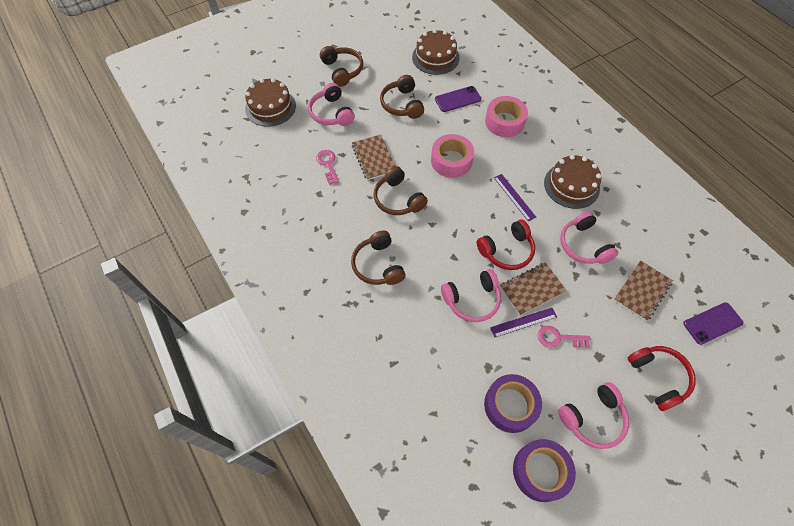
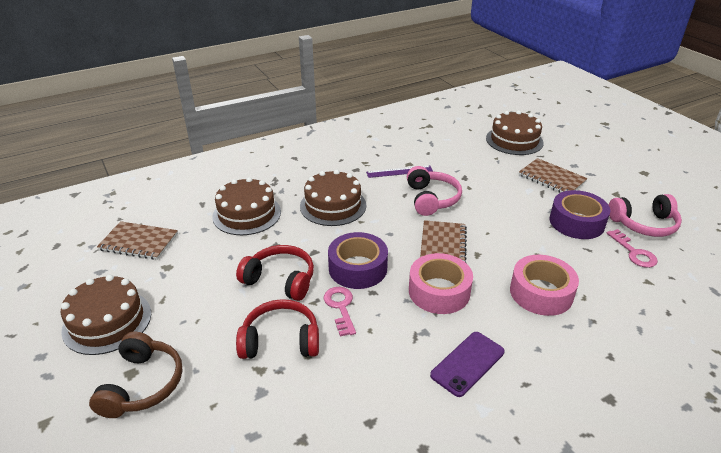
brown cake: 3 -> 4
brown headphones: 4 -> 1
pink headphones: 4 -> 2
purple phone: 2 -> 1
purple ruler: 2 -> 1

